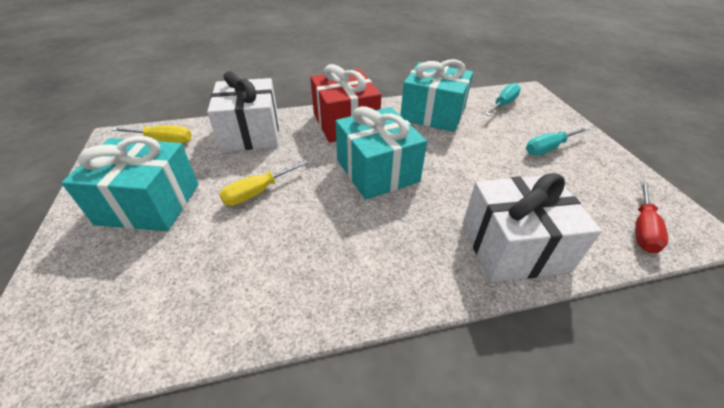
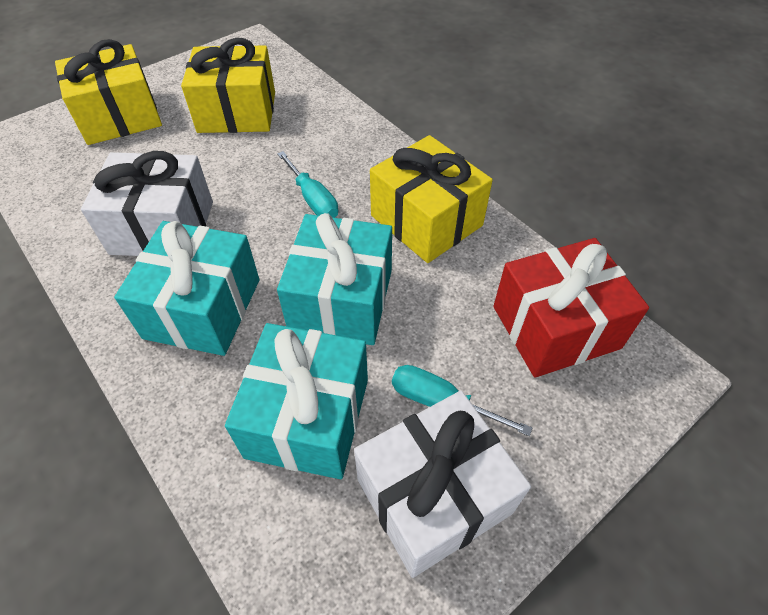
red screwdriver: 1 -> 0
yellow gift: 0 -> 3
yellow screwdriver: 2 -> 0

